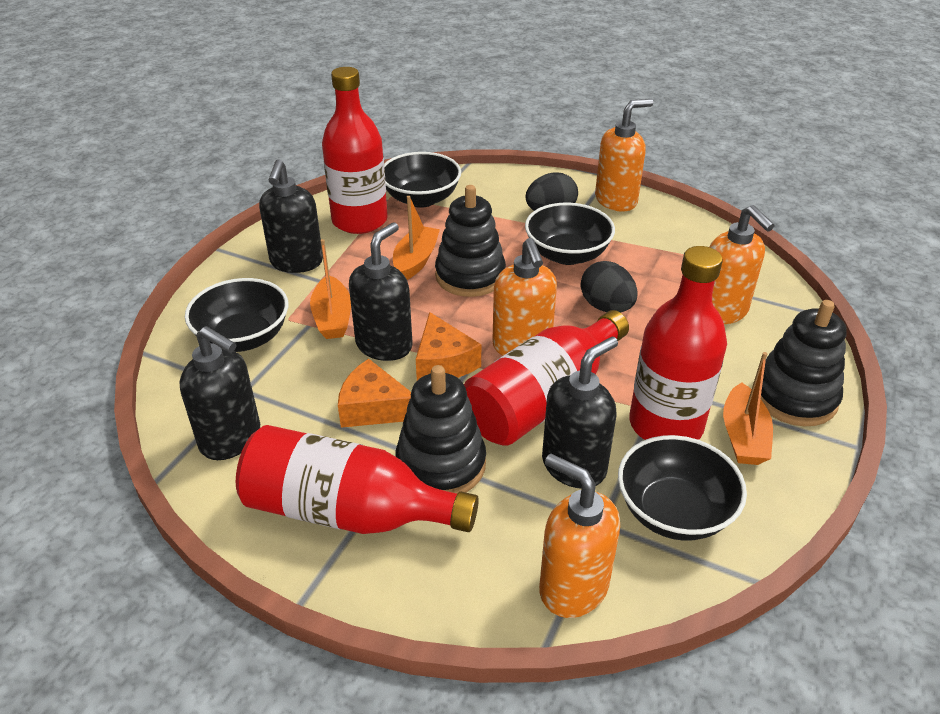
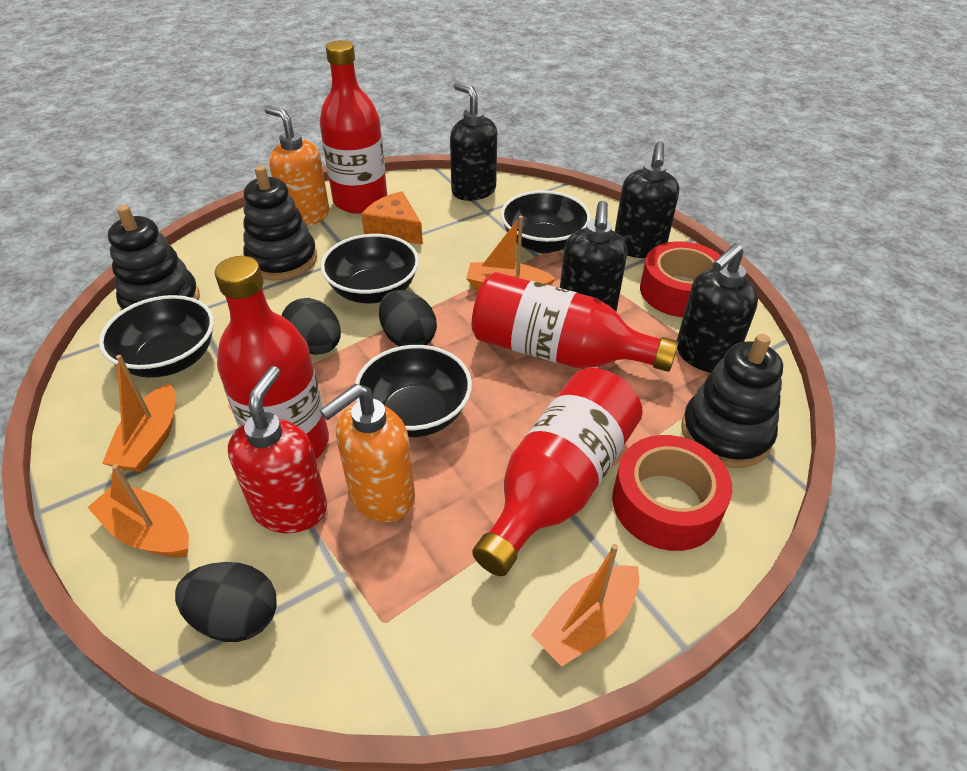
black egg: 2 -> 3
orange boat: 3 -> 4
orange cheese: 2 -> 1
orange soap dispenser: 4 -> 2
red soap dispenser: 0 -> 1
red tape: 0 -> 2

